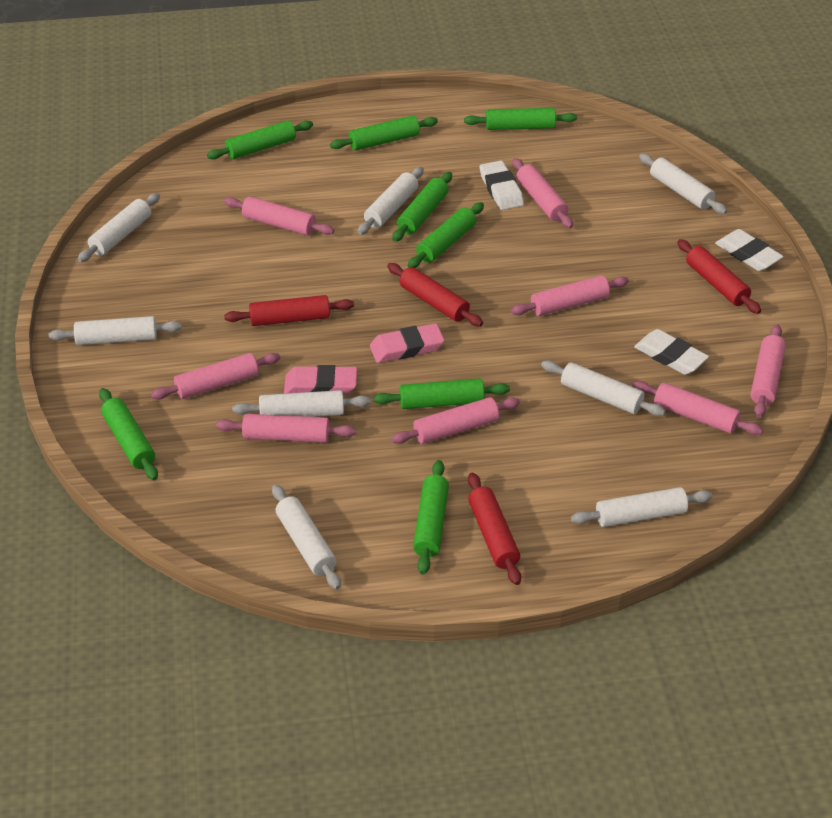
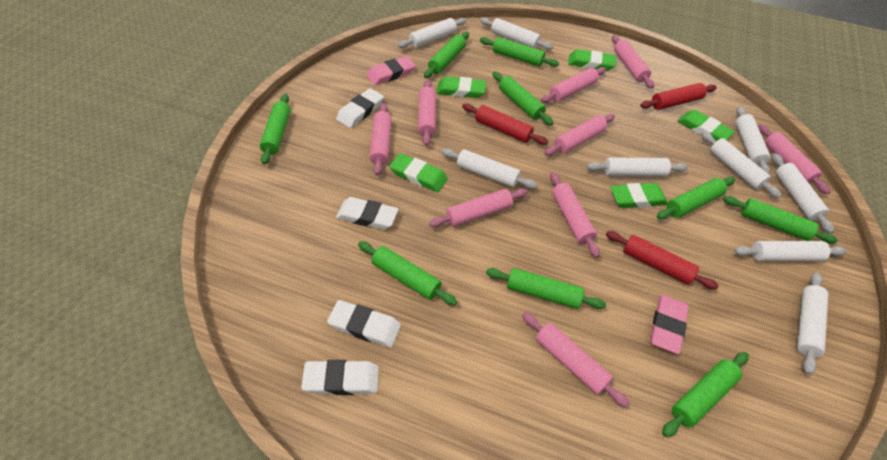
green eraser: 0 -> 5
green rolling pin: 8 -> 9
pink rolling pin: 8 -> 9
red rolling pin: 4 -> 3
white eraser: 3 -> 4
white rolling pin: 8 -> 9

